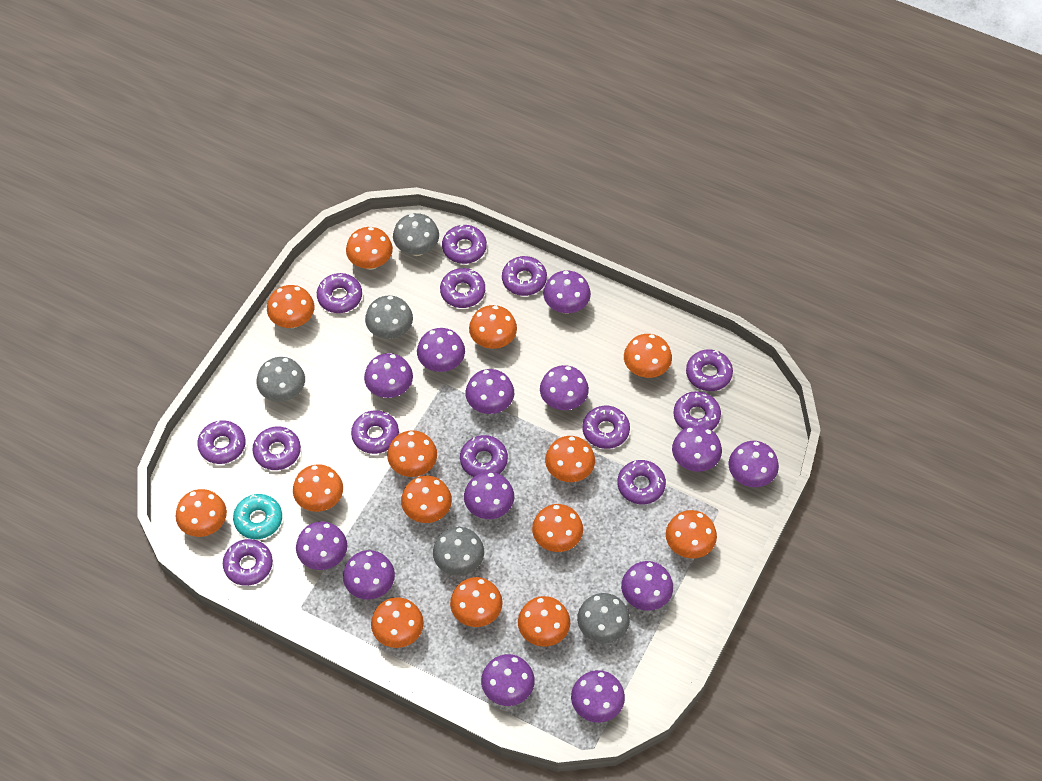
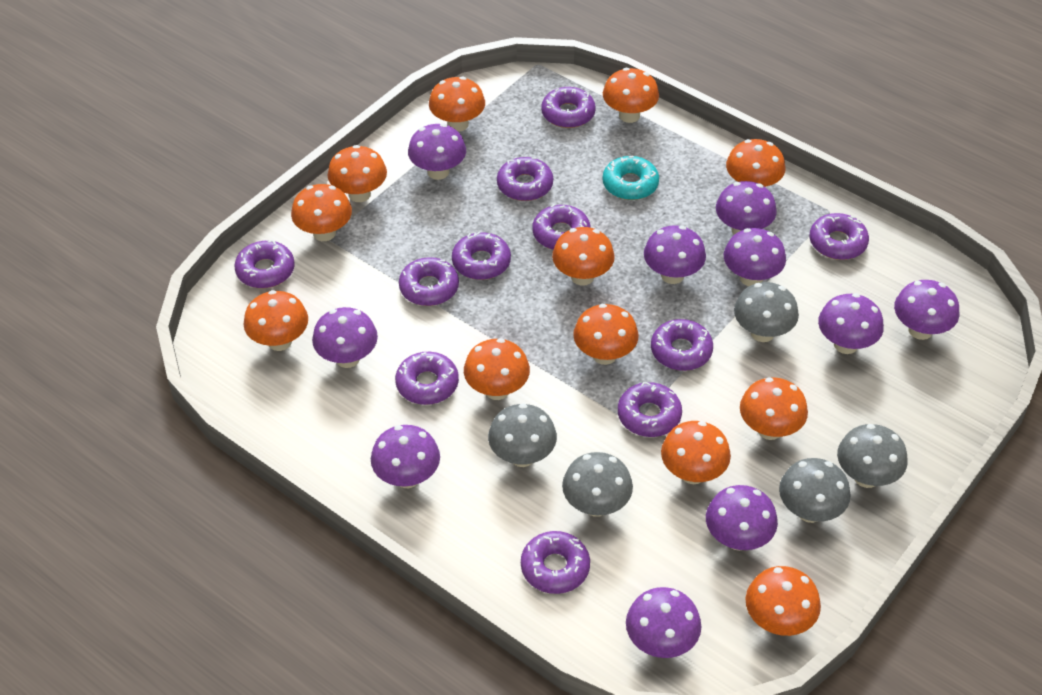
orange mushroom: 14 -> 12
purple donut: 13 -> 11
purple mushroom: 13 -> 10

